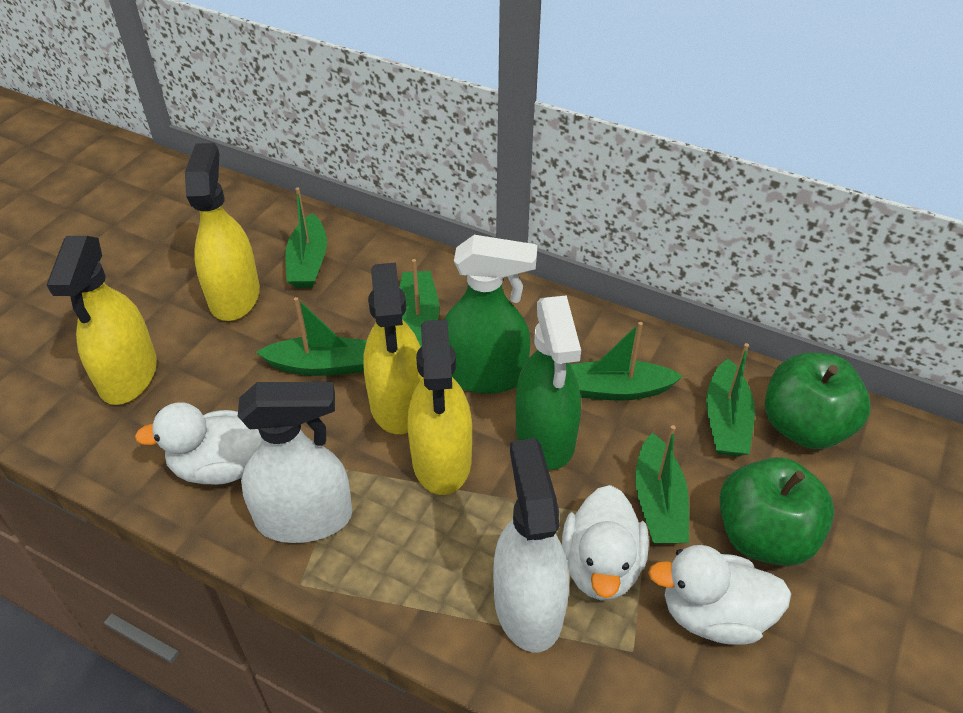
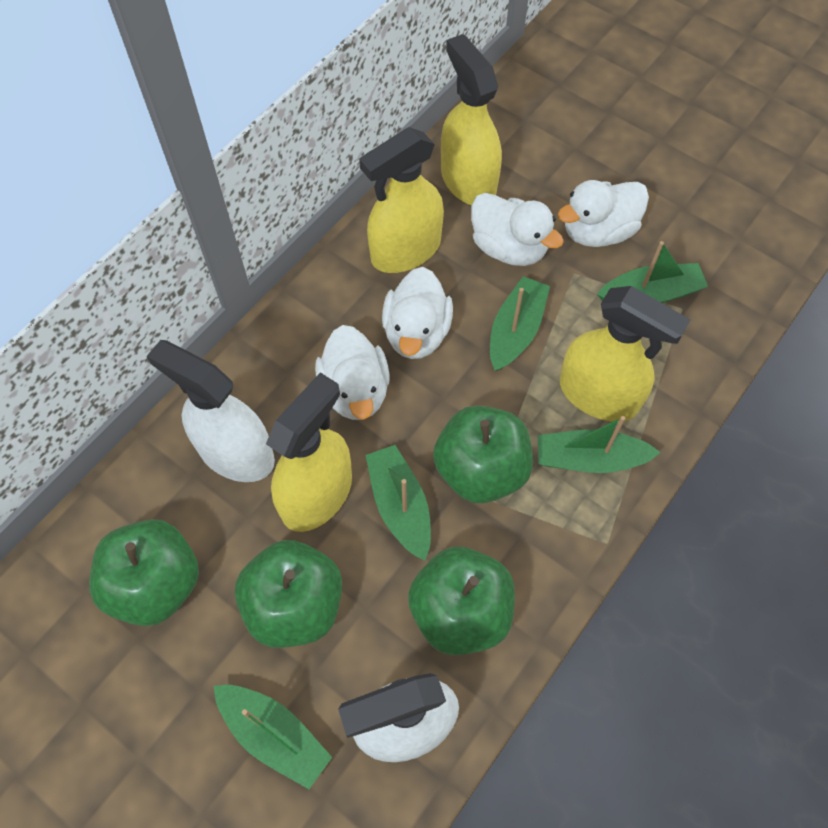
green apple: 2 -> 4
green boat: 6 -> 5
green spray bottle: 2 -> 0
white duck: 3 -> 4

